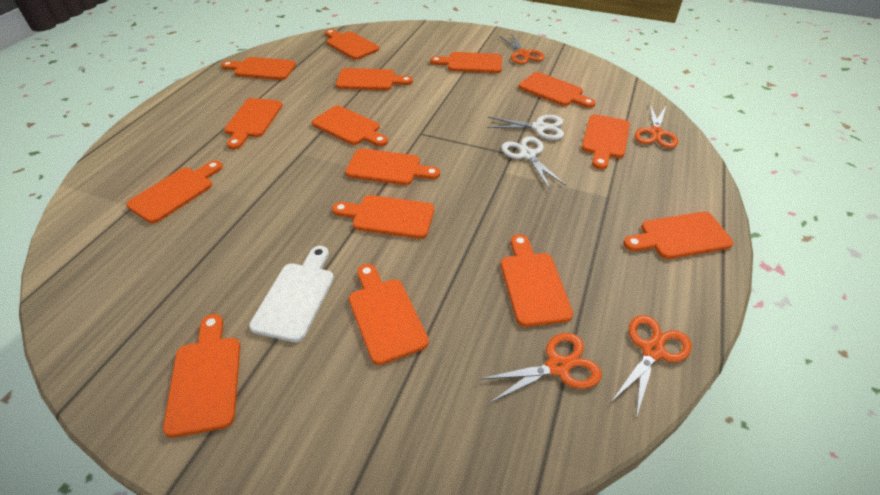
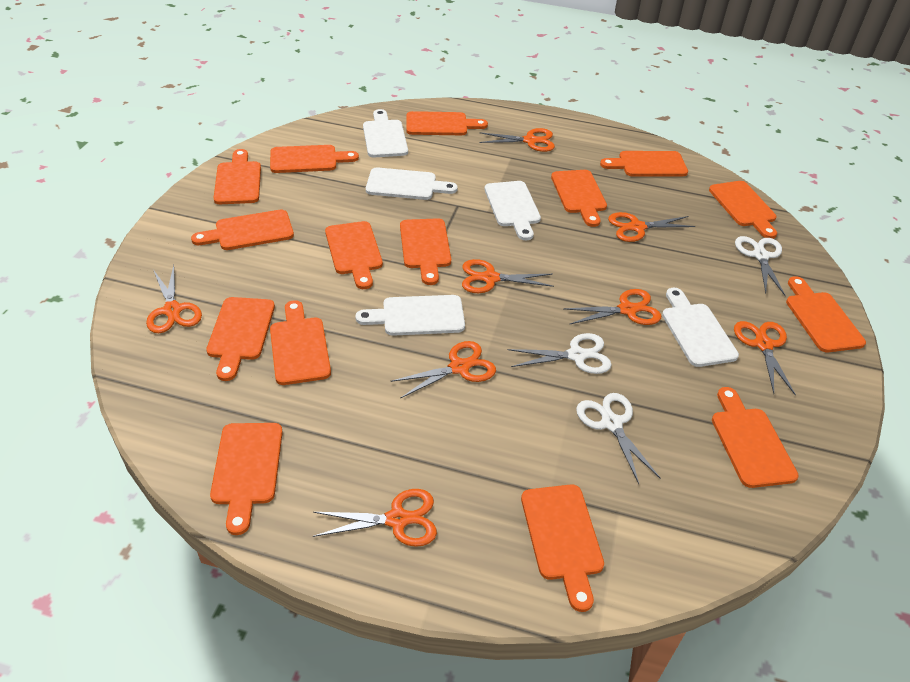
orange scissors: 4 -> 8
white cutting board: 1 -> 5
white scissors: 2 -> 3

